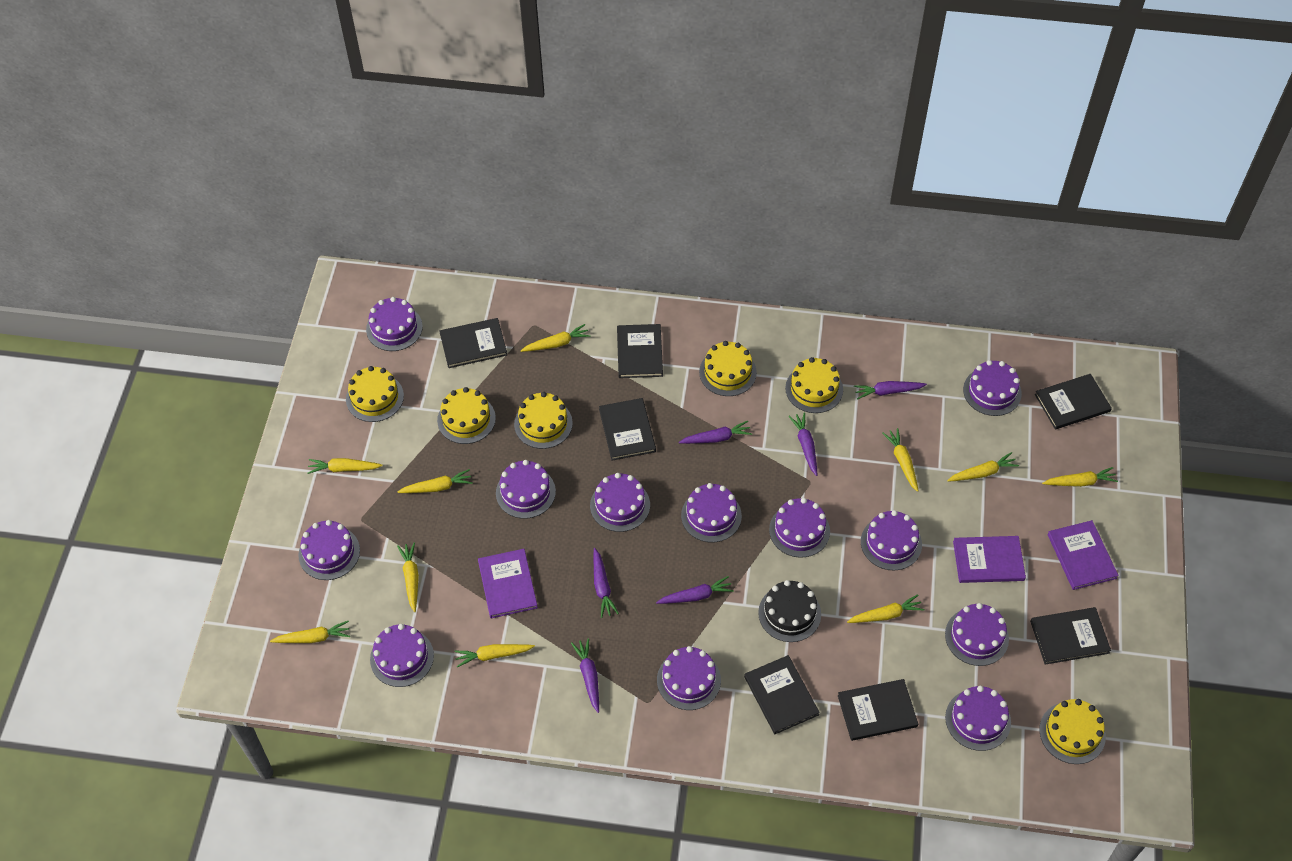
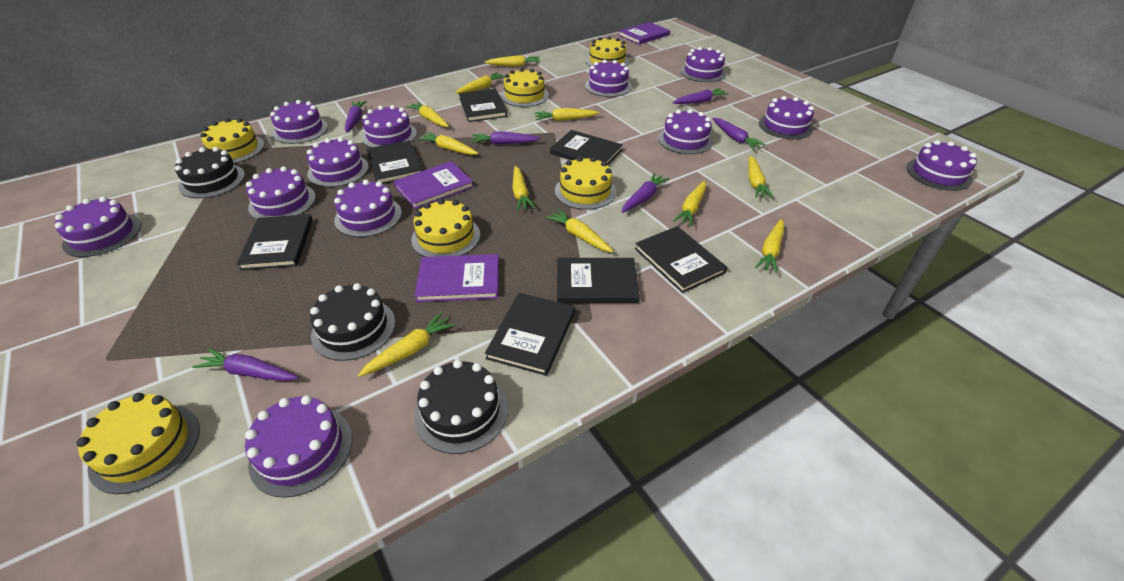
black cake: 1 -> 3
yellow carrot: 10 -> 11

